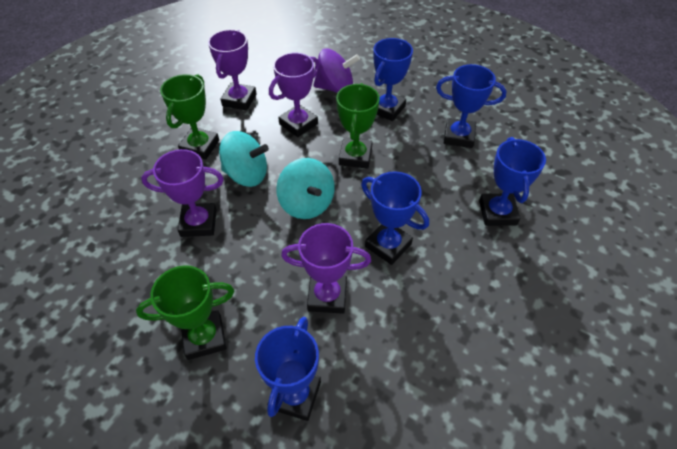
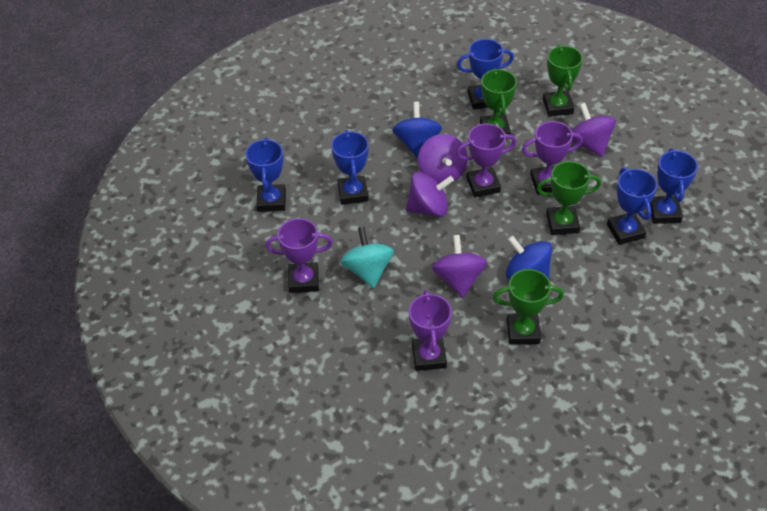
blue spinning top: 0 -> 2
green trophy: 3 -> 4
purple spinning top: 1 -> 4
turquoise spinning top: 2 -> 1

